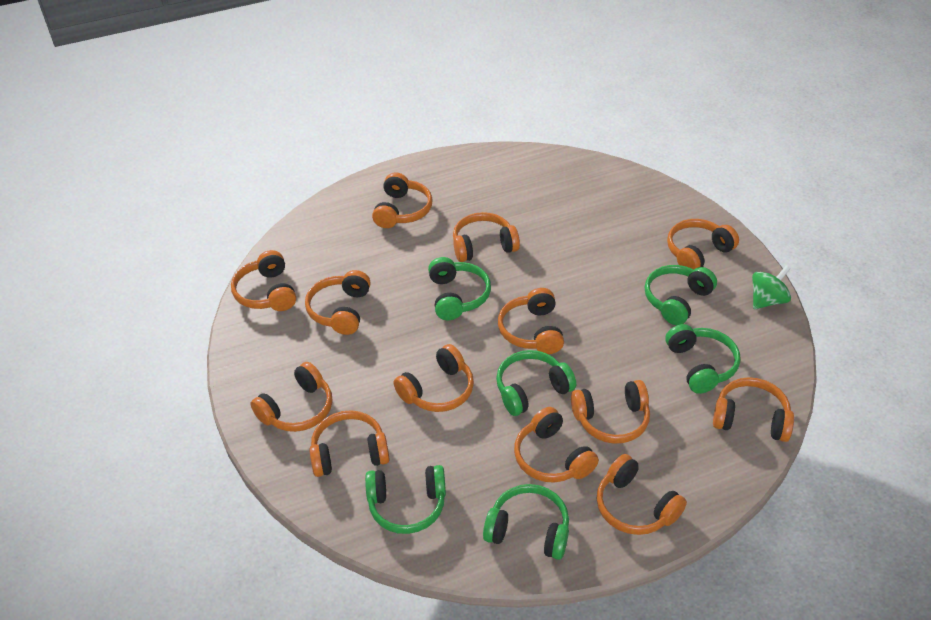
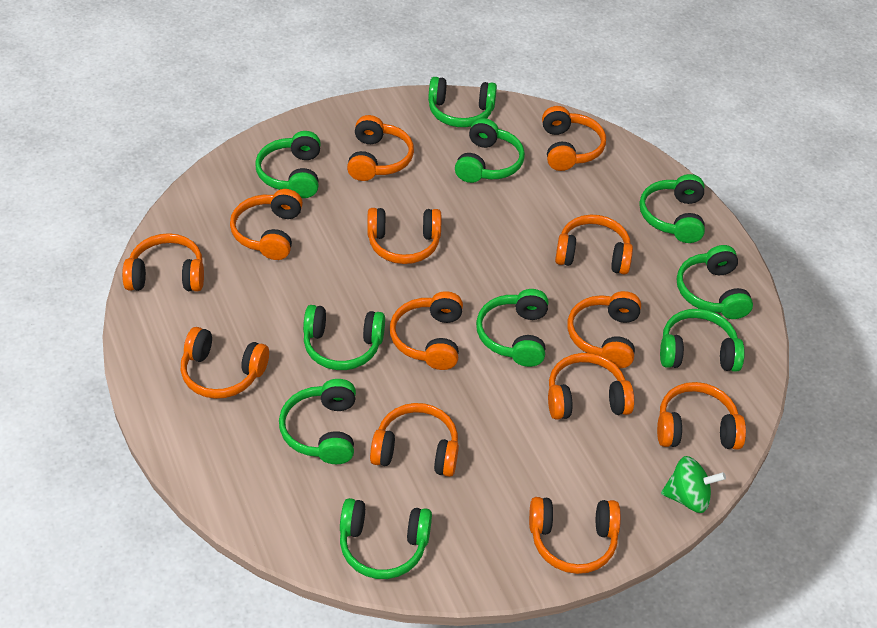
green headphones: 6 -> 10

